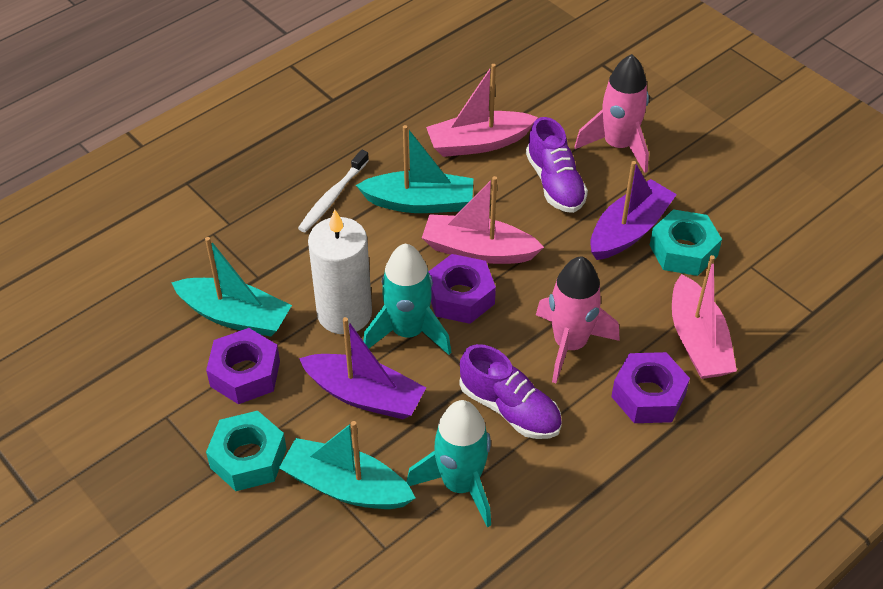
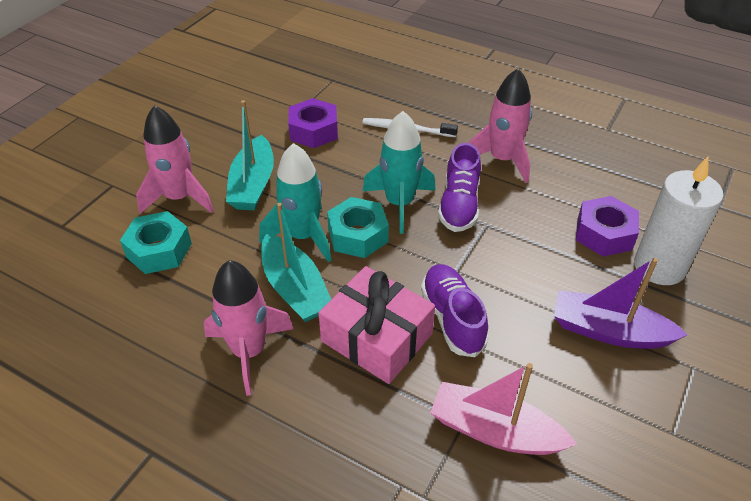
pink boat: 3 -> 1
pink gift: 0 -> 1
pink rocket: 2 -> 3
purple boat: 2 -> 1
purple nut: 3 -> 2
turquoise boat: 3 -> 2

